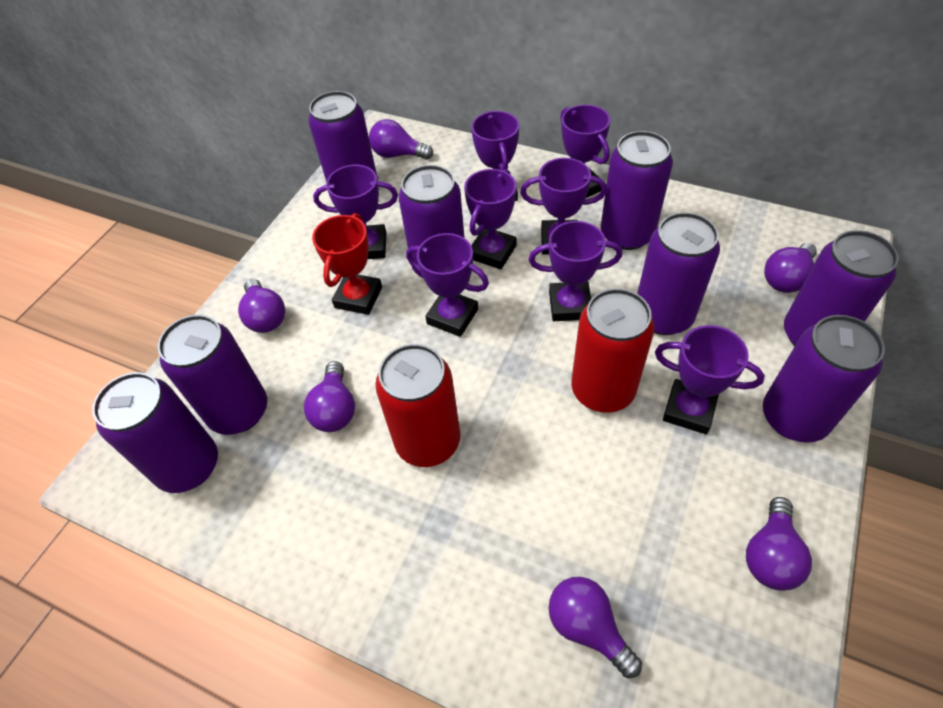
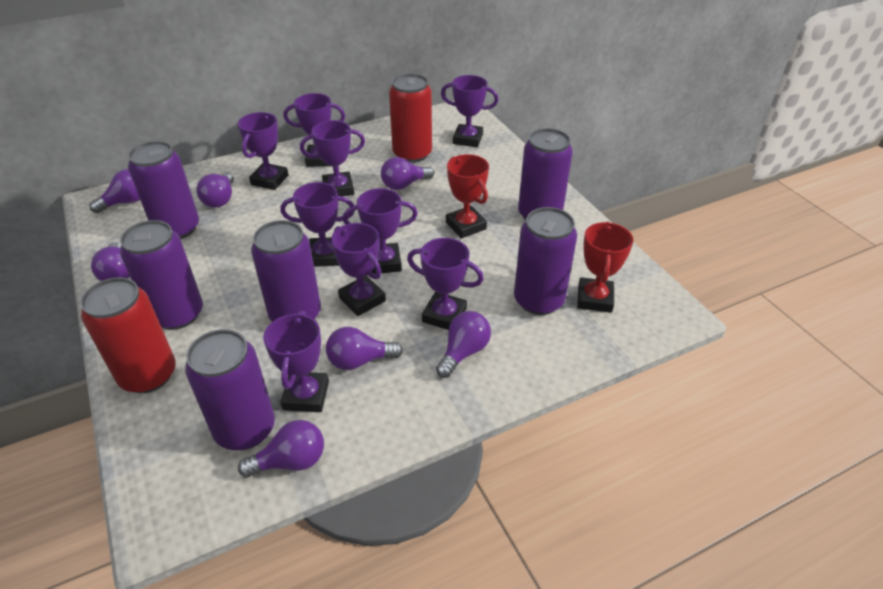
purple can: 8 -> 6
purple light bulb: 6 -> 7
purple trophy: 8 -> 9
red trophy: 1 -> 2

